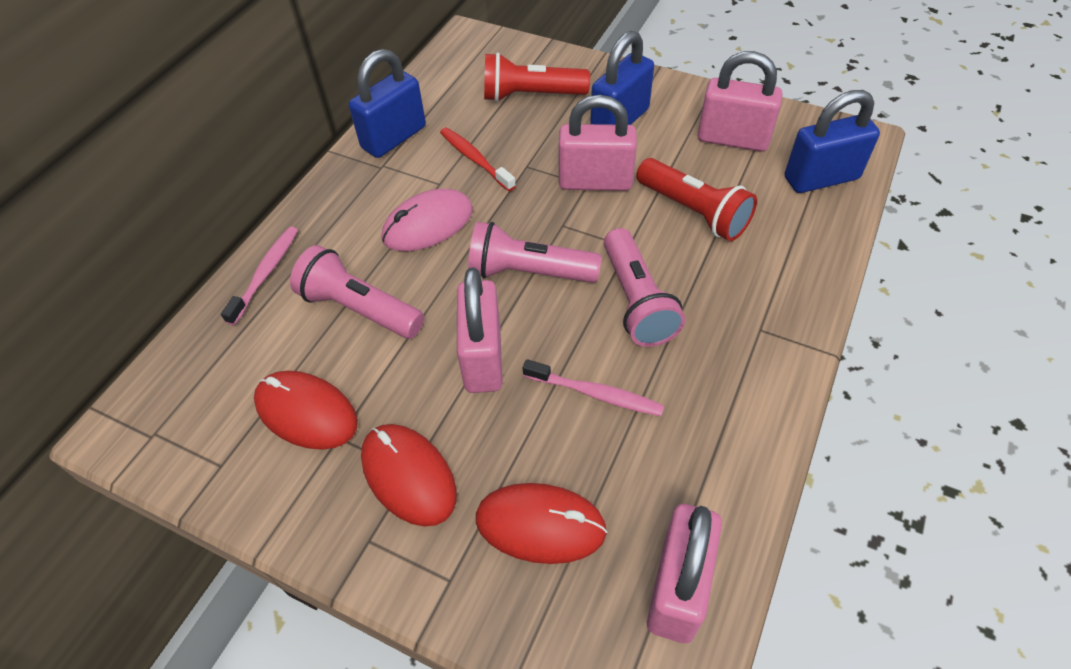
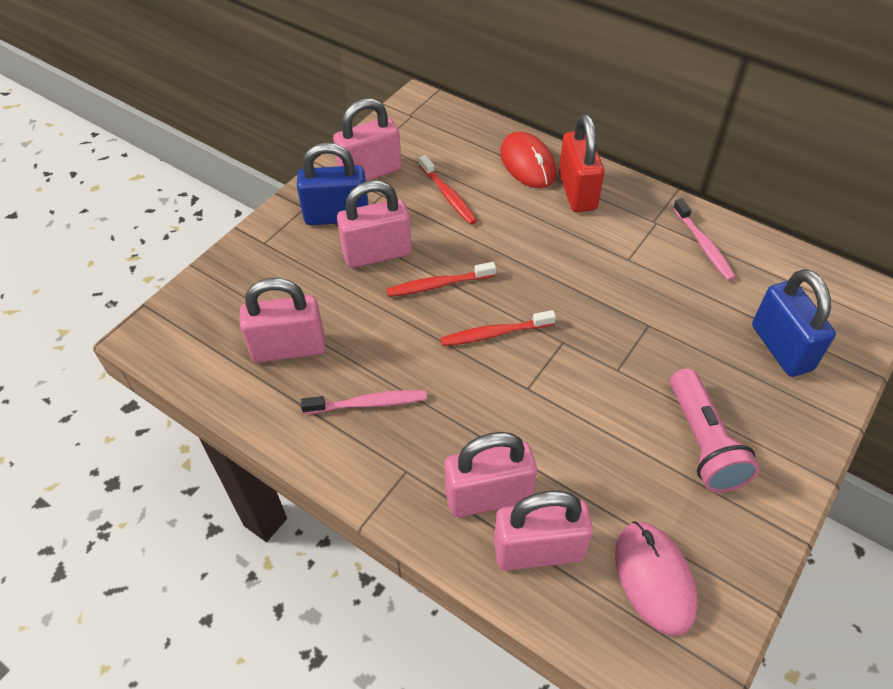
blue padlock: 3 -> 2
pink flashlight: 3 -> 1
pink padlock: 4 -> 5
red flashlight: 2 -> 0
red mouse: 3 -> 1
red padlock: 0 -> 1
red toothbrush: 1 -> 3

